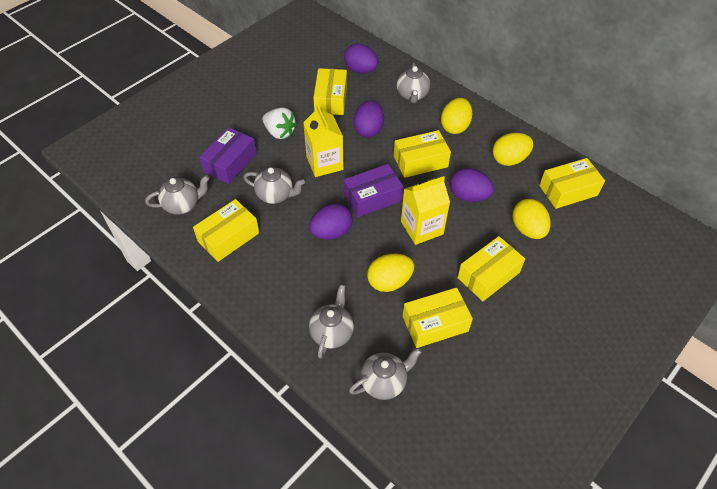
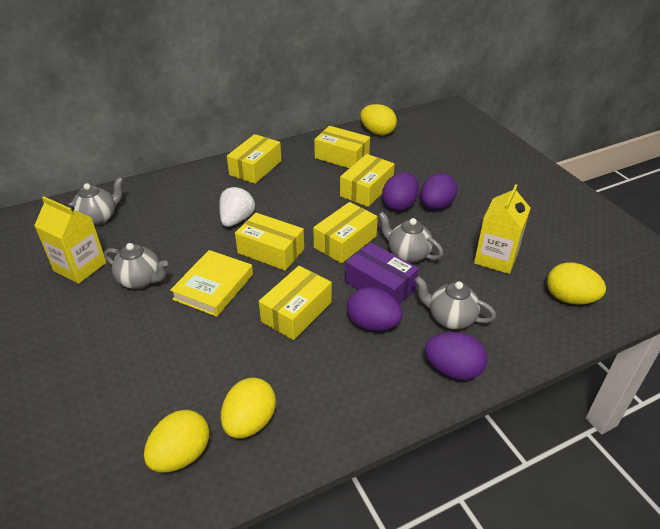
grey teapot: 5 -> 4
purple box: 2 -> 1
yellow book: 0 -> 1

